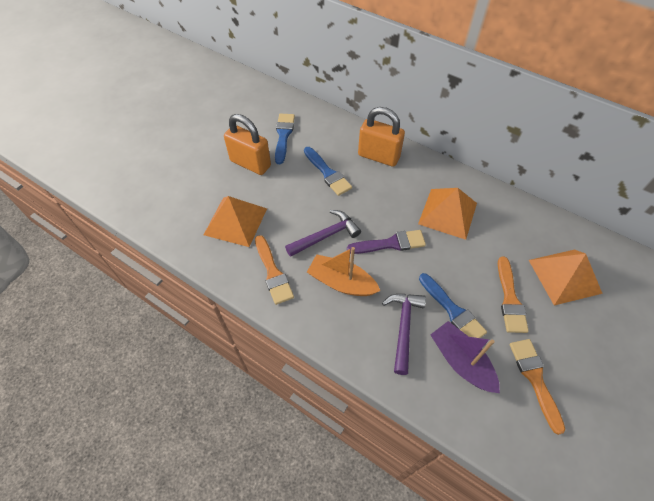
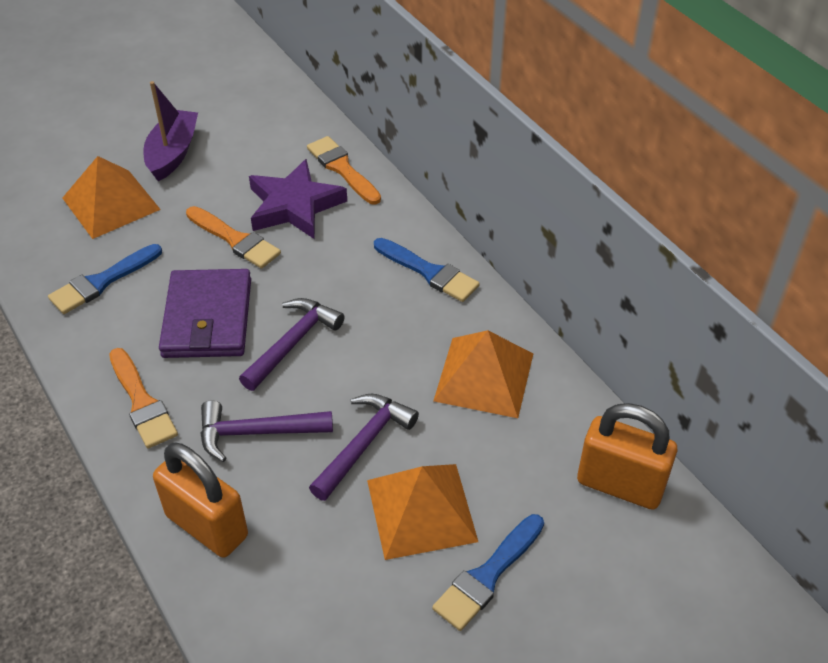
orange boat: 1 -> 0
purple brush: 1 -> 0
purple hammer: 2 -> 3
purple star: 0 -> 1
purple wallet: 0 -> 1

